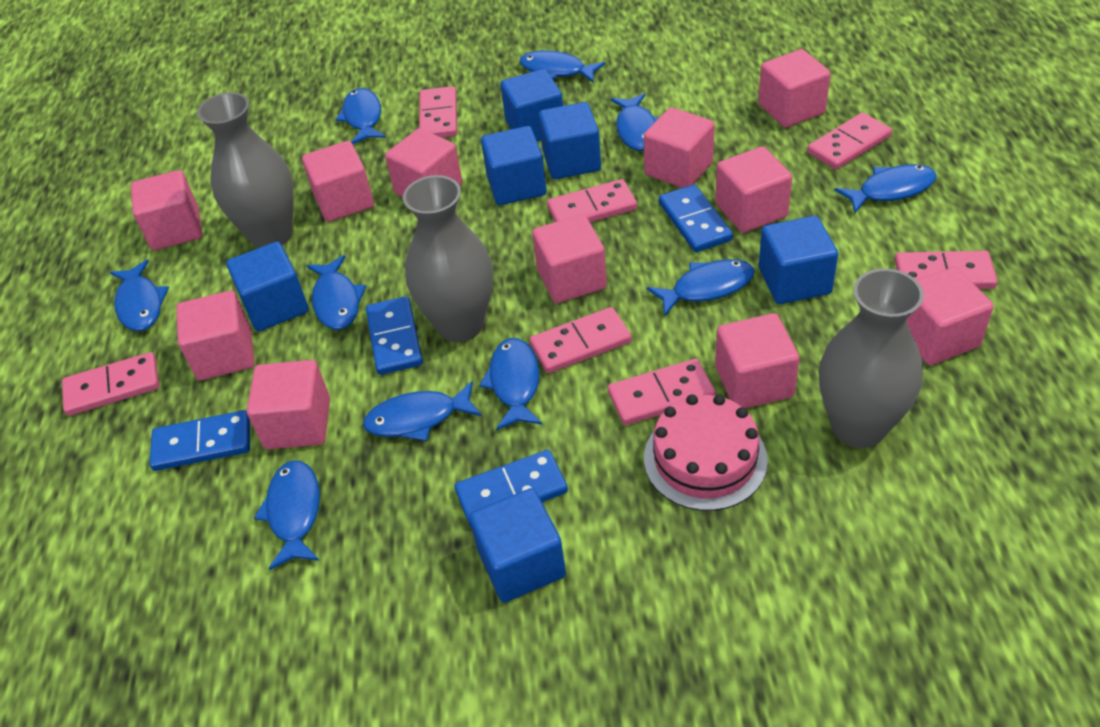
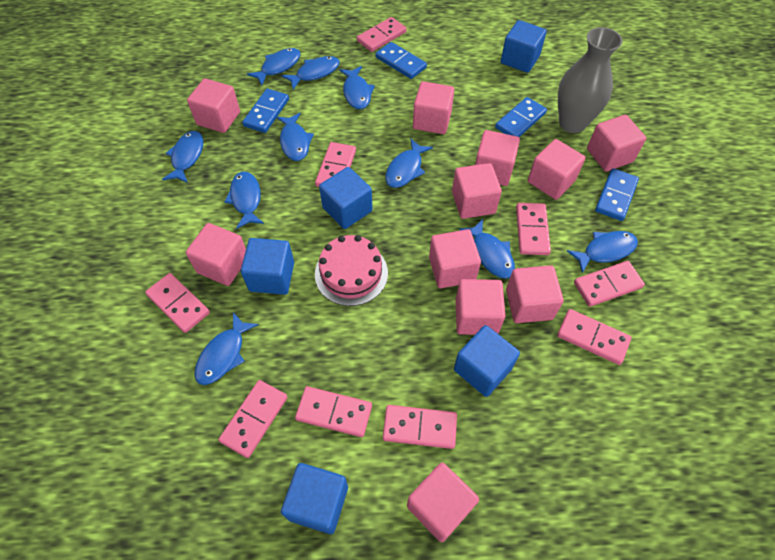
blue cube: 6 -> 5
grey vase: 3 -> 1
pink domino: 7 -> 9

